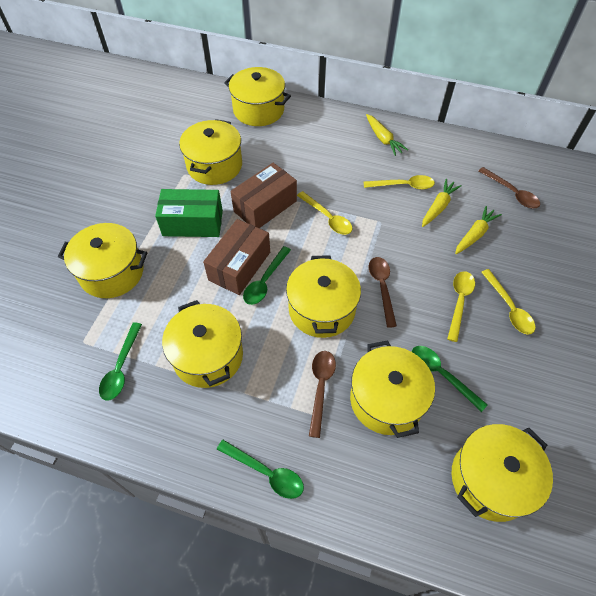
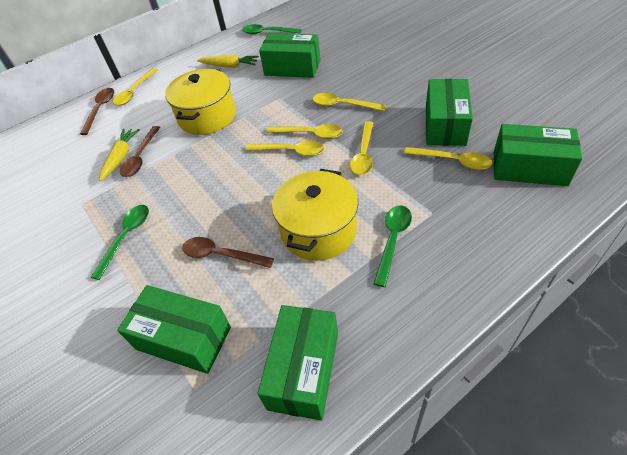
brown box: 2 -> 0
green box: 1 -> 5
green spoon: 4 -> 3
yellow carrot: 3 -> 2
yellow pot: 7 -> 2
yellow spoon: 4 -> 6

